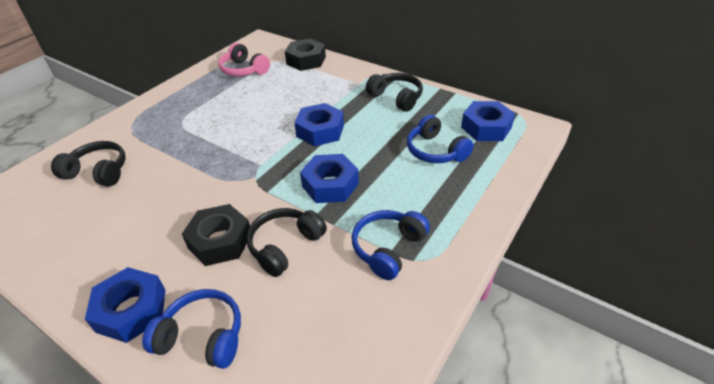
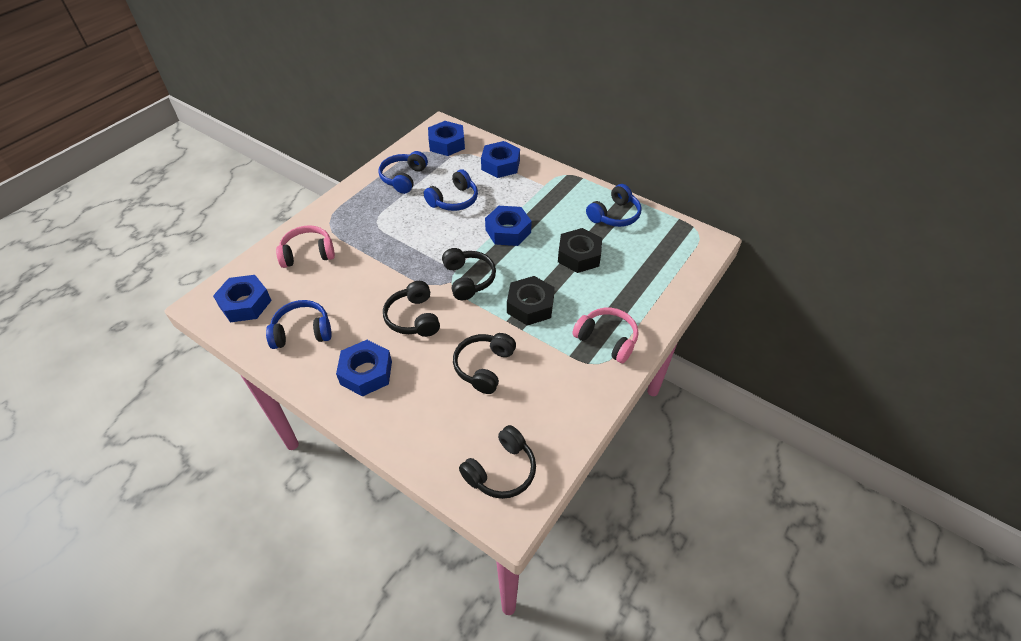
black headphones: 3 -> 4
blue headphones: 3 -> 4
blue nut: 4 -> 5
pink headphones: 1 -> 2

